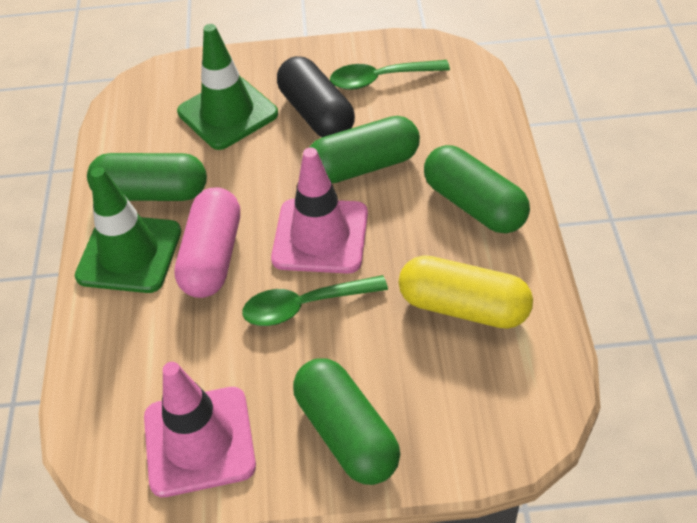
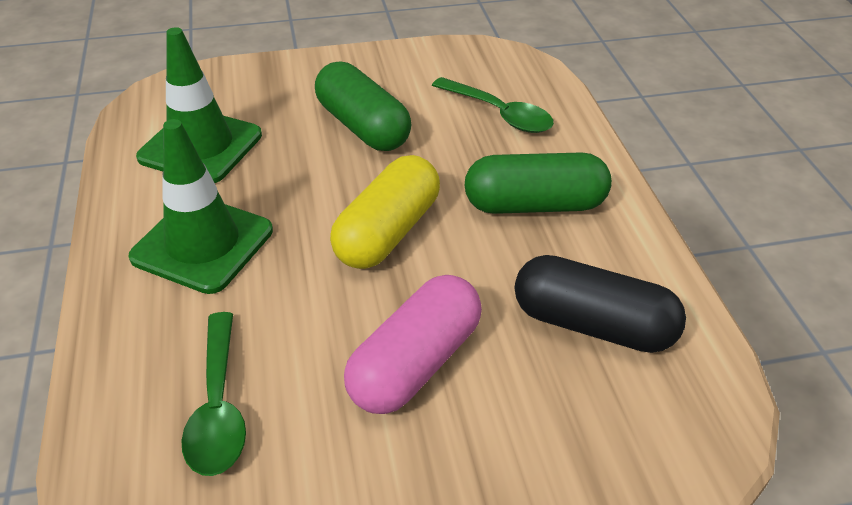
green capsule: 4 -> 2
pink traffic cone: 2 -> 0

